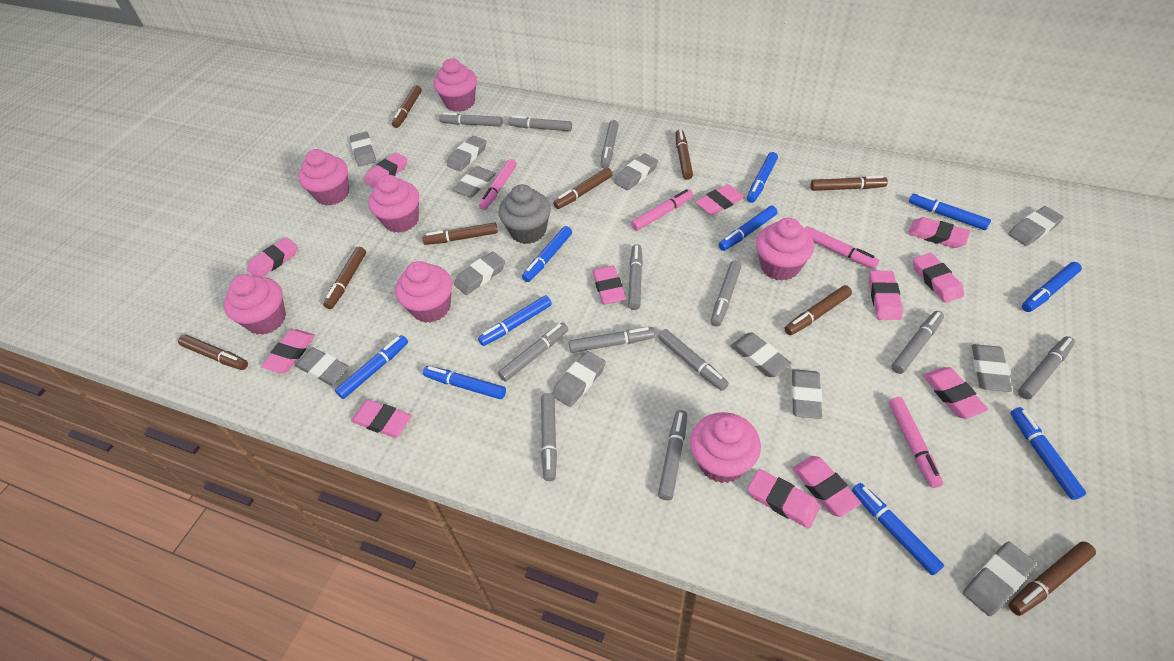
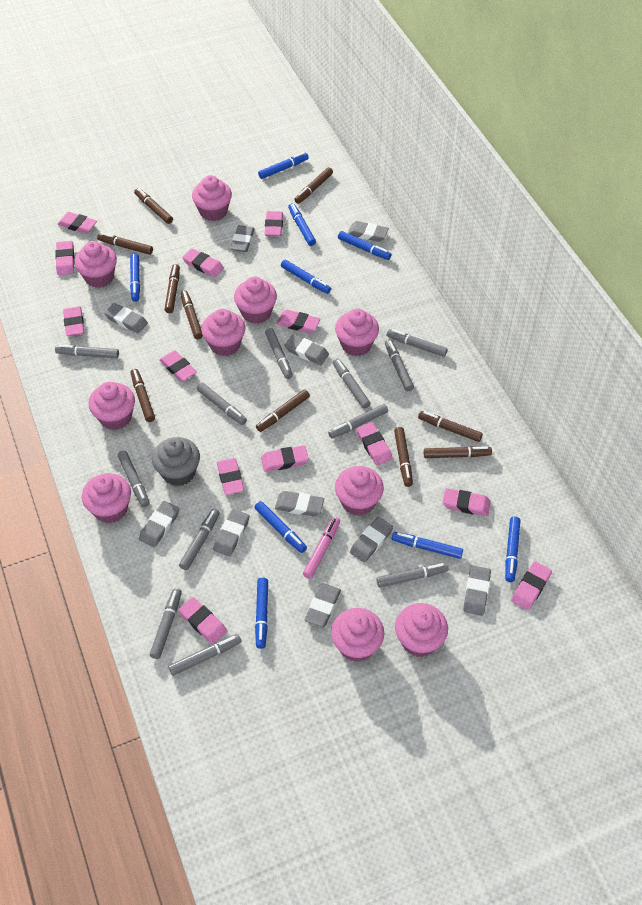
blue marker: 10 -> 9
brown marker: 9 -> 10
grey eraser: 12 -> 10
pink cupcake: 7 -> 10
pink eraser: 12 -> 13
pink marker: 4 -> 1

